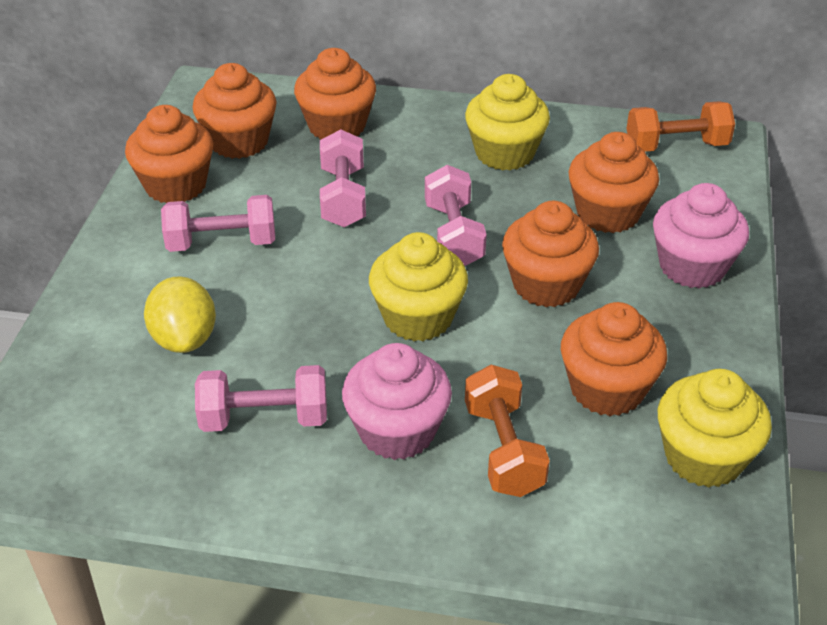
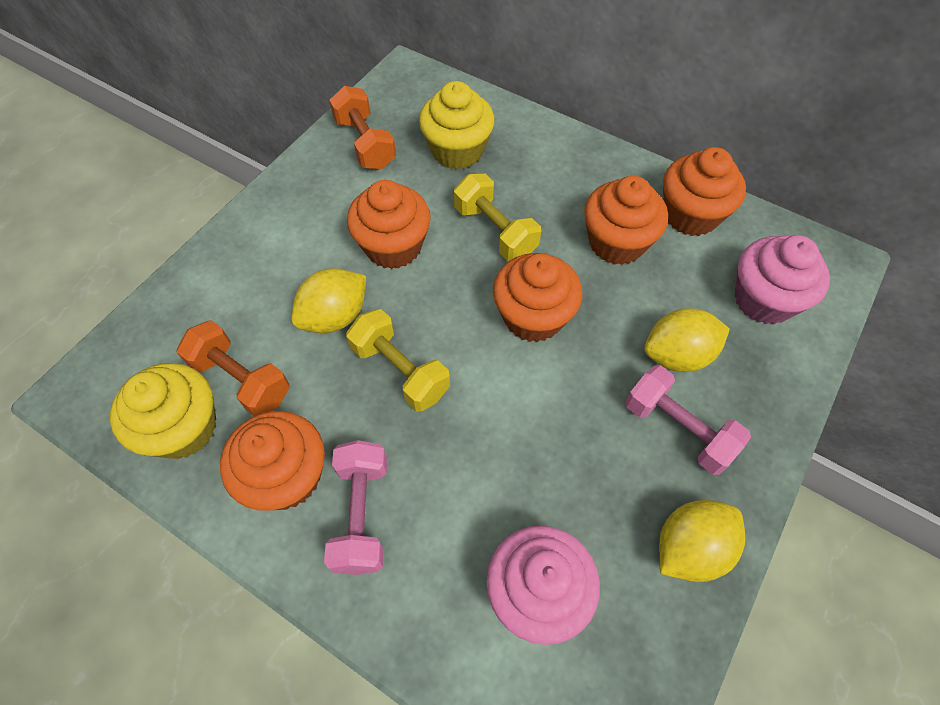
orange cupcake: 6 -> 5
pink dumbbell: 4 -> 2
yellow cupcake: 3 -> 2
yellow dumbbell: 0 -> 2
yellow lemon: 1 -> 3

